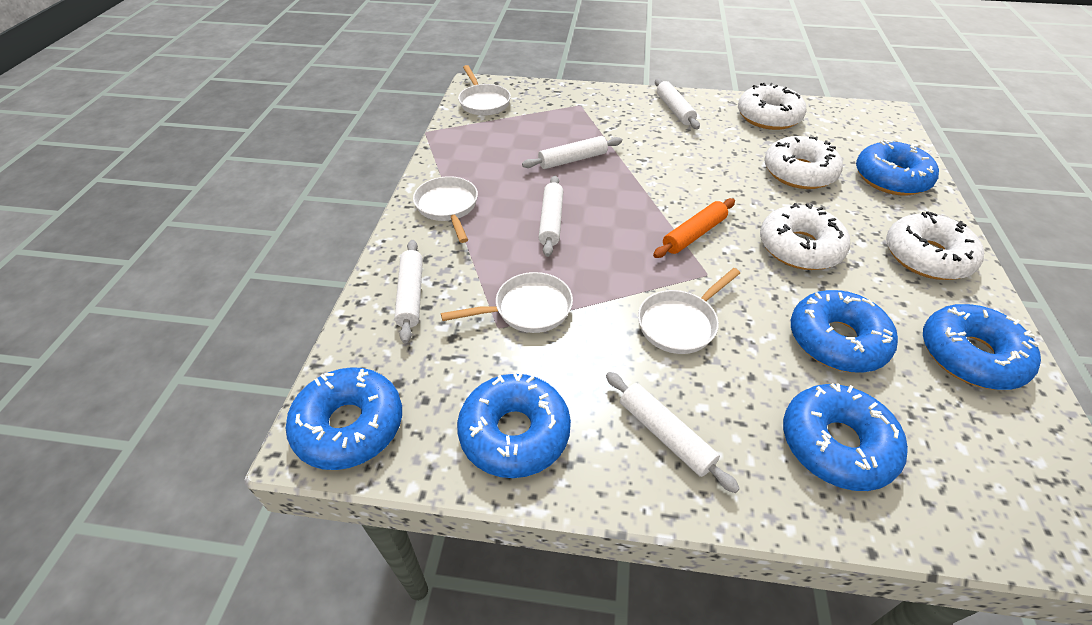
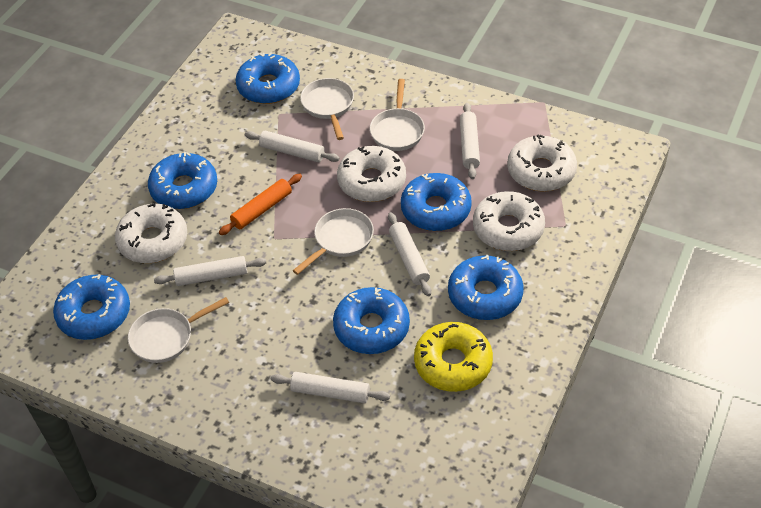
yellow donut: 0 -> 1

